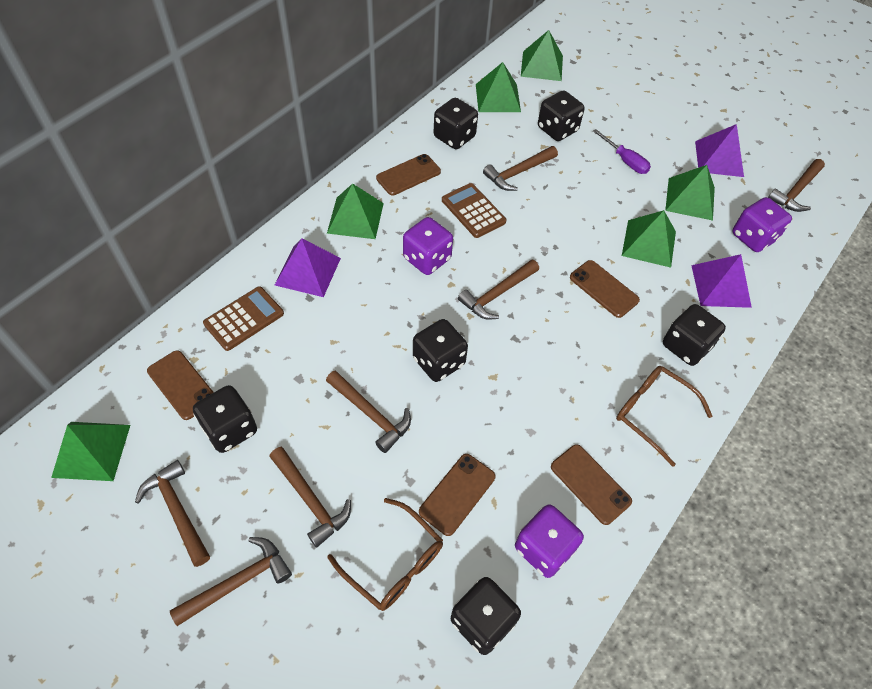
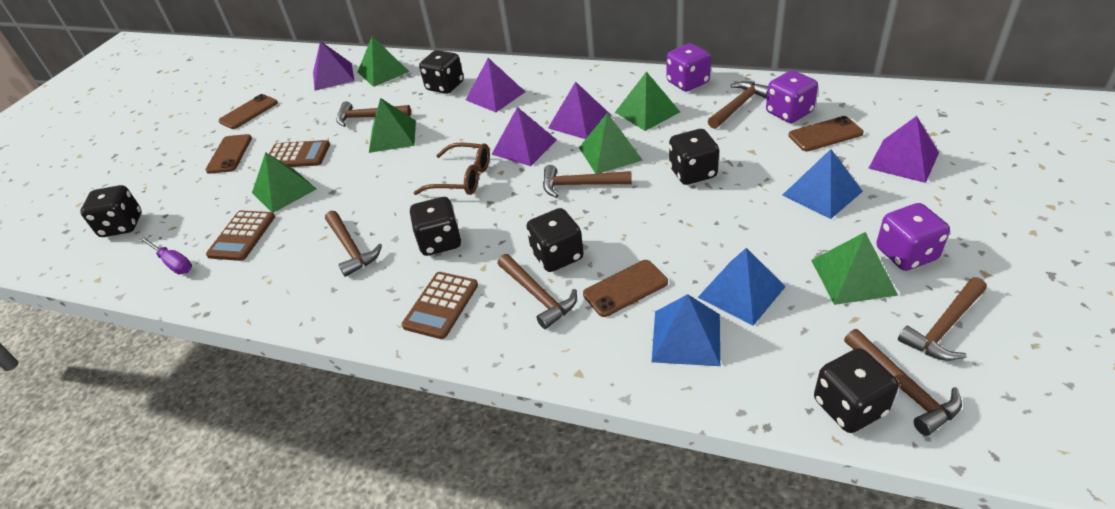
blue pyramid: 0 -> 3
brown calculator: 2 -> 3
brown glasses: 2 -> 1
brown phone: 5 -> 4
purple pyramid: 3 -> 5

